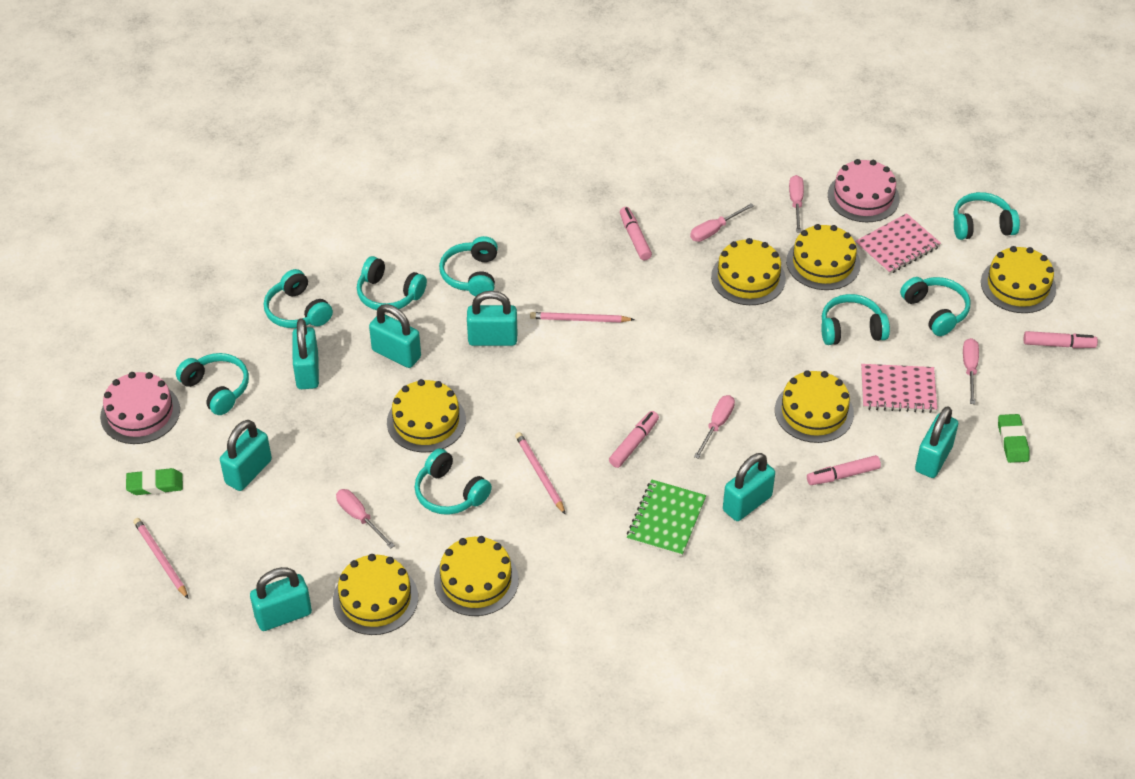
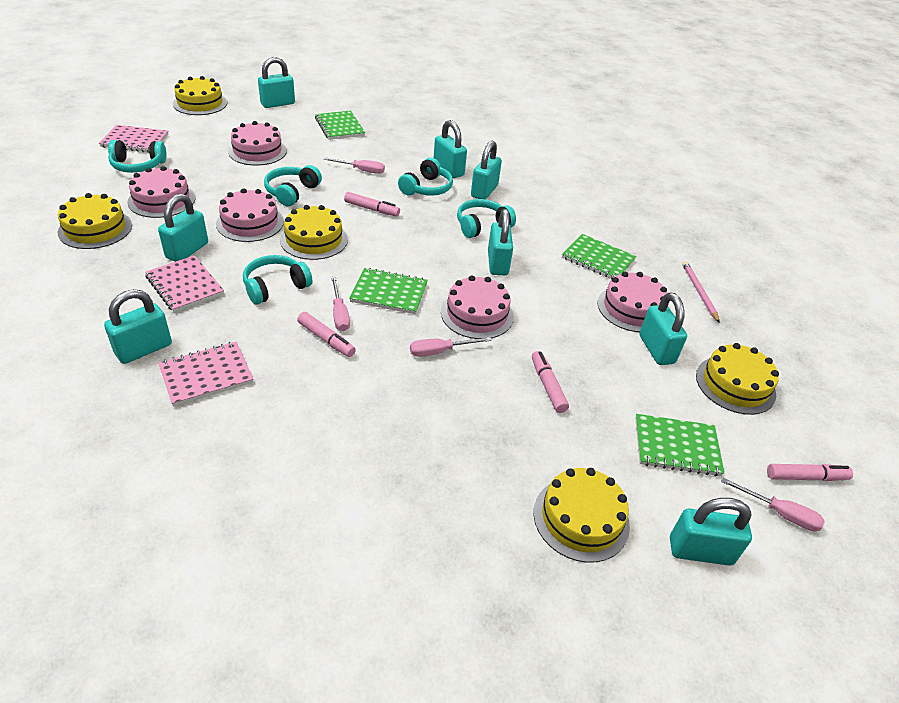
green eraser: 2 -> 0
green notebook: 1 -> 4
pink cake: 2 -> 5
pink notebook: 2 -> 3
pink pencil: 3 -> 1
pink screwdriver: 5 -> 4
turquoise headphones: 8 -> 5
turquoise padlock: 7 -> 8
yellow cake: 7 -> 5

